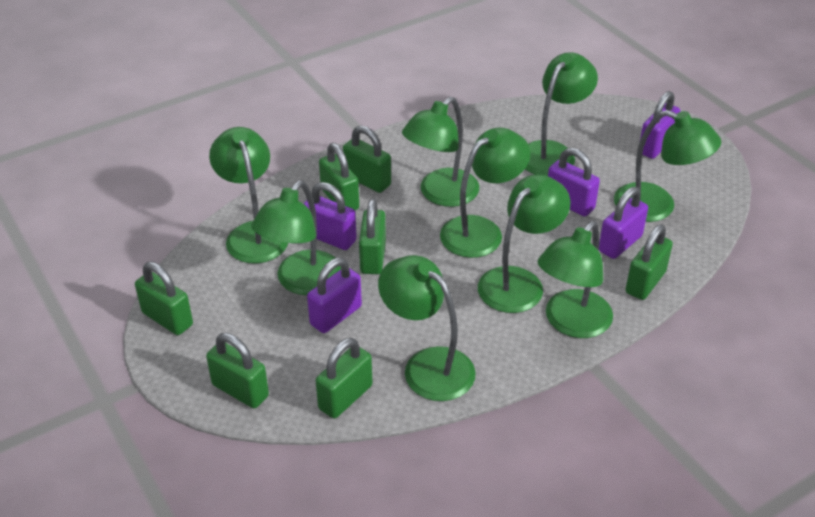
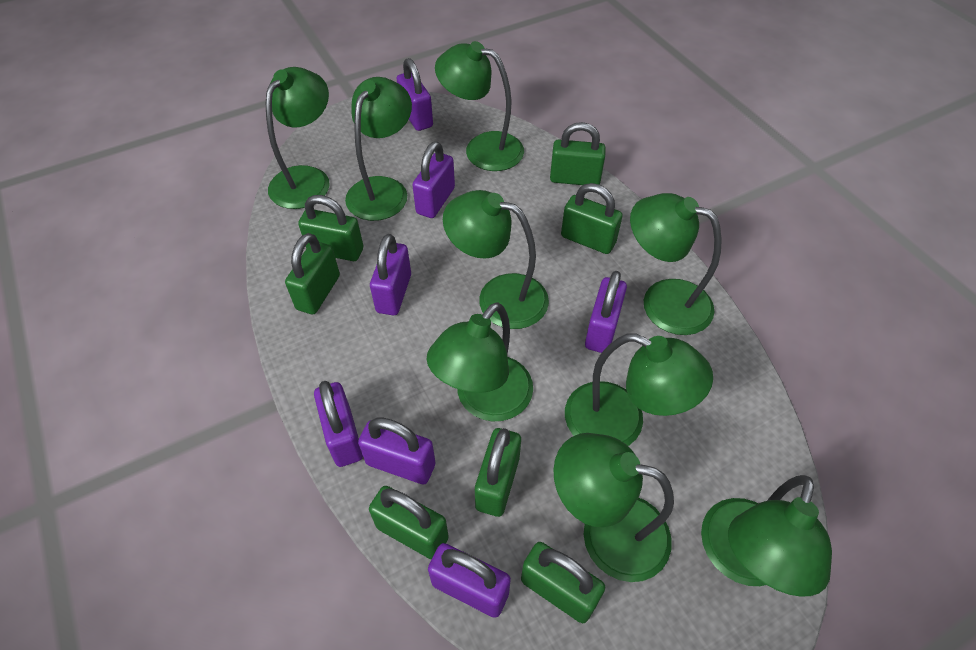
purple padlock: 5 -> 7

